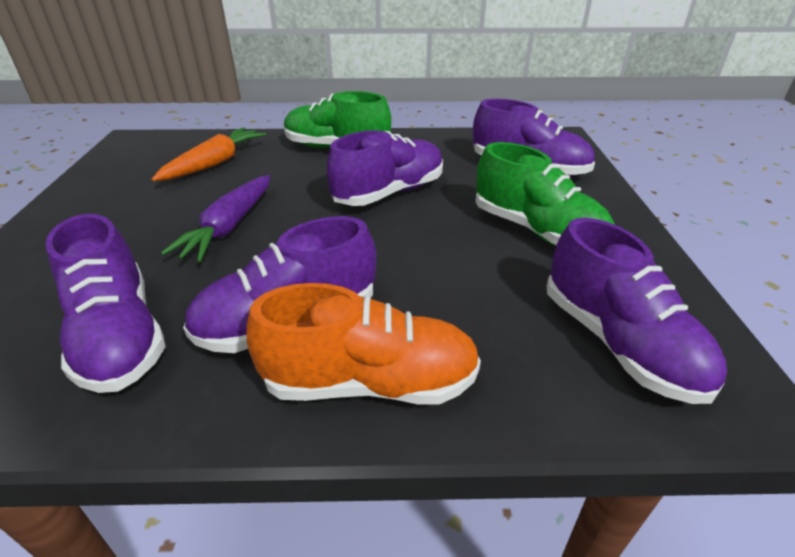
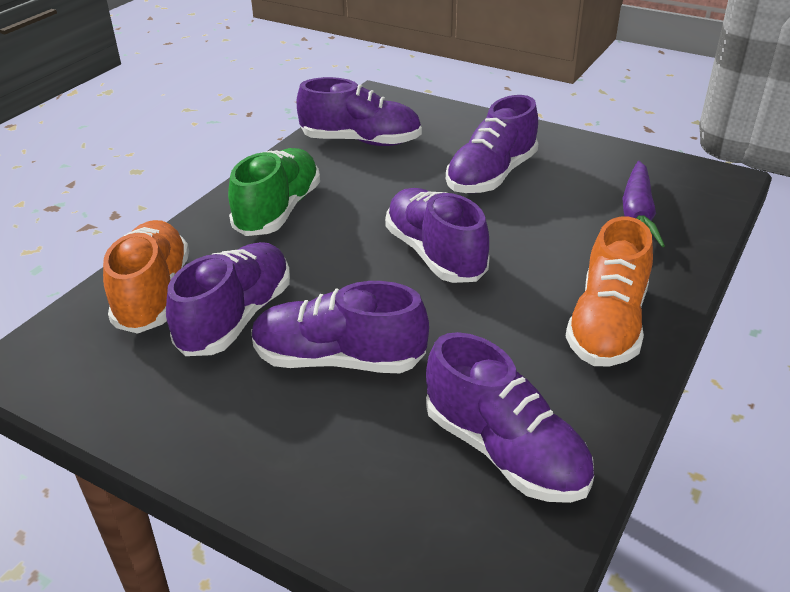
green shoe: 2 -> 1
orange carrot: 1 -> 0
orange shoe: 1 -> 2
purple shoe: 5 -> 6

